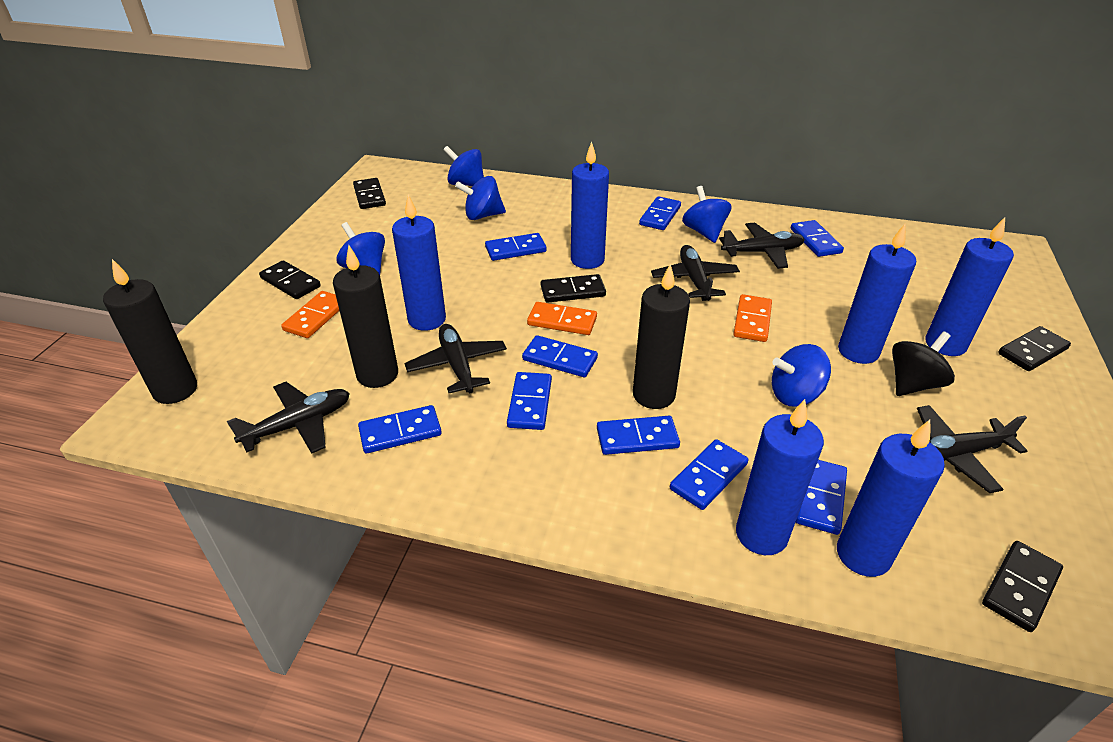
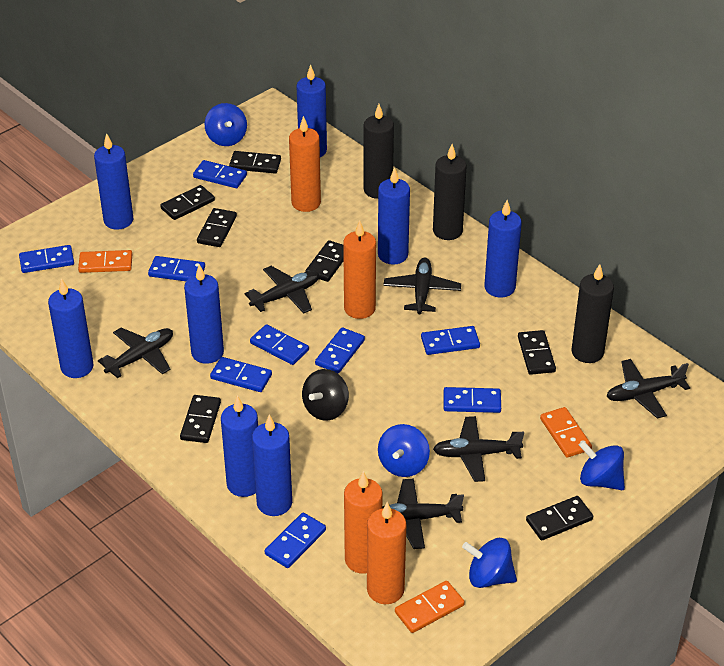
black domino: 5 -> 7
black plane: 5 -> 6
blue candle: 6 -> 8
blue spinning top: 5 -> 4
orange candle: 0 -> 4

